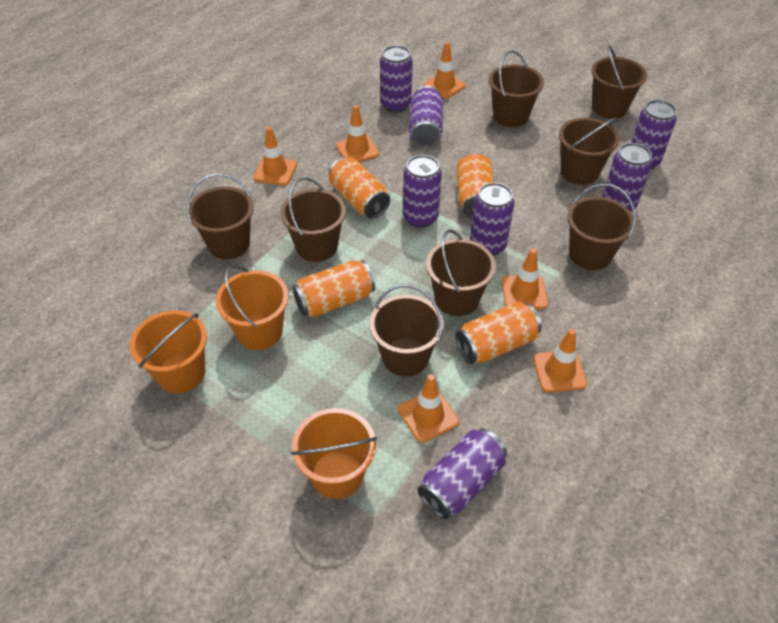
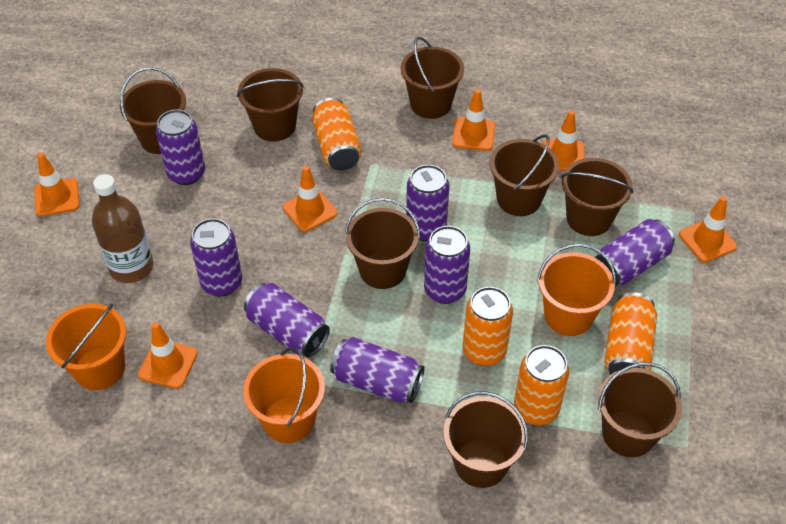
brown bottle: 0 -> 1

